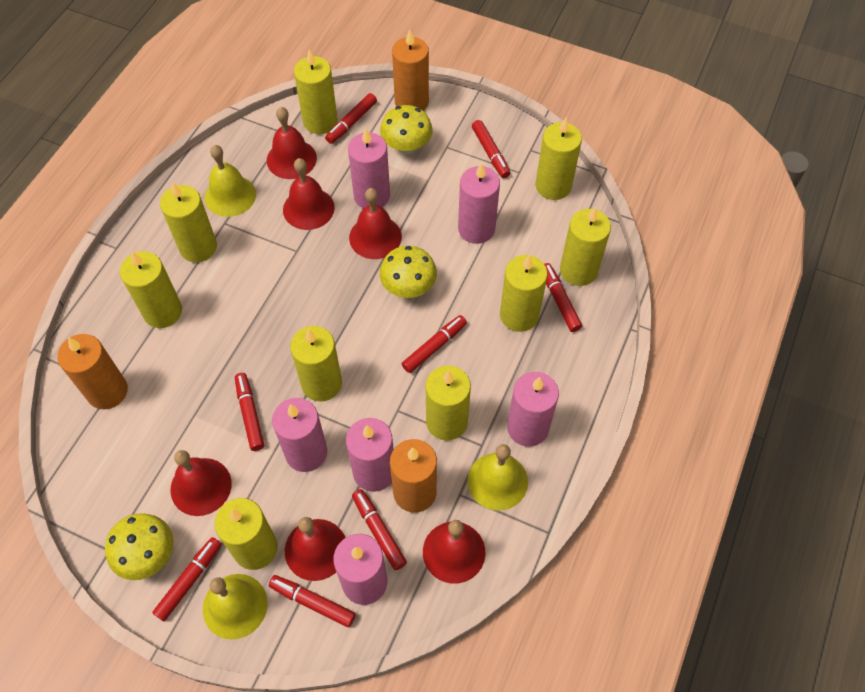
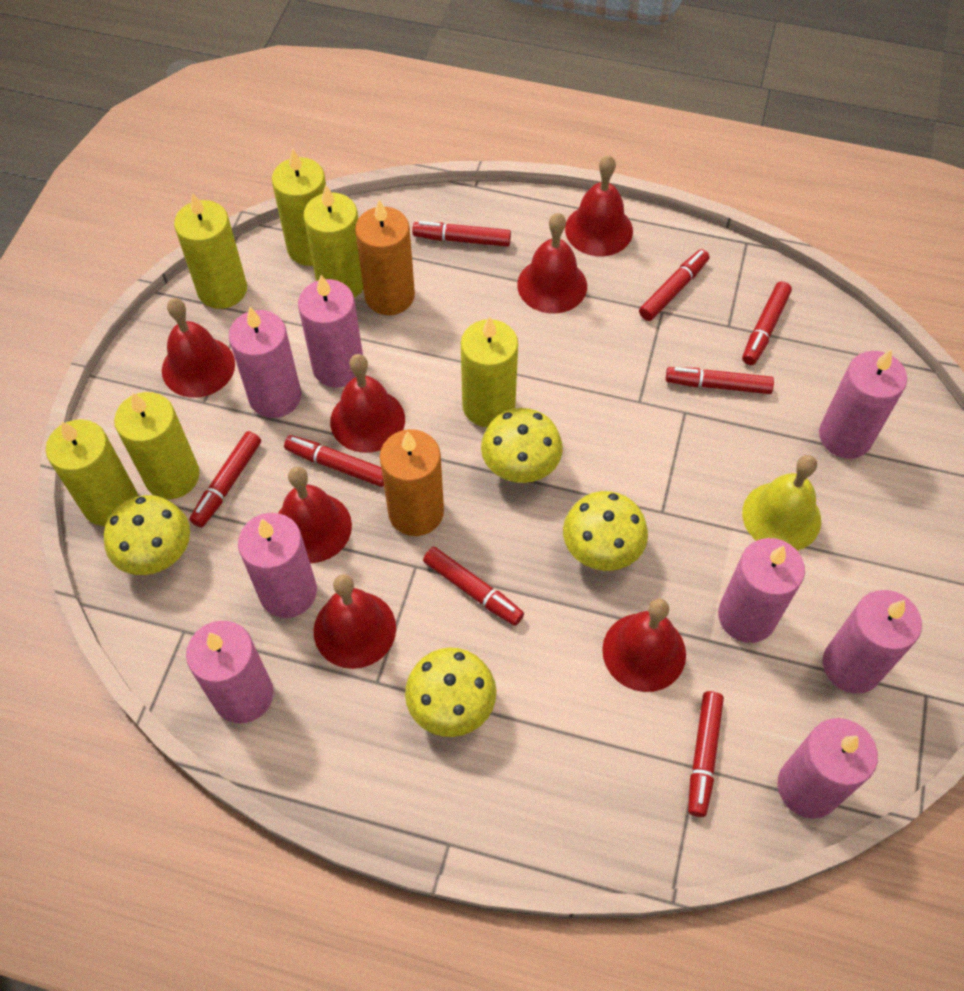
orange candle: 3 -> 2
pink candle: 6 -> 8
red bell: 6 -> 7
yellow bell: 3 -> 1
yellow candle: 9 -> 6
yellow mushroom: 3 -> 4

